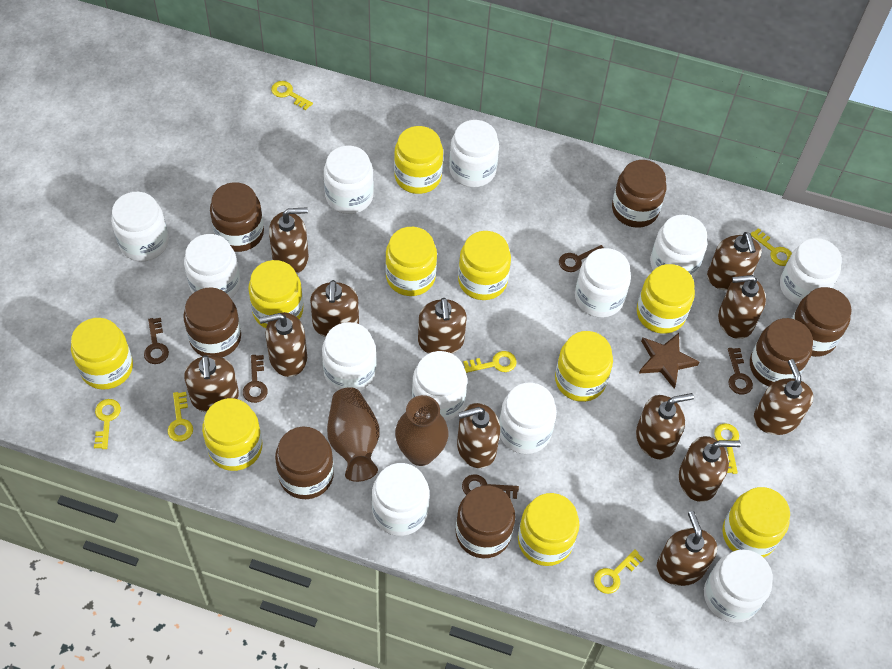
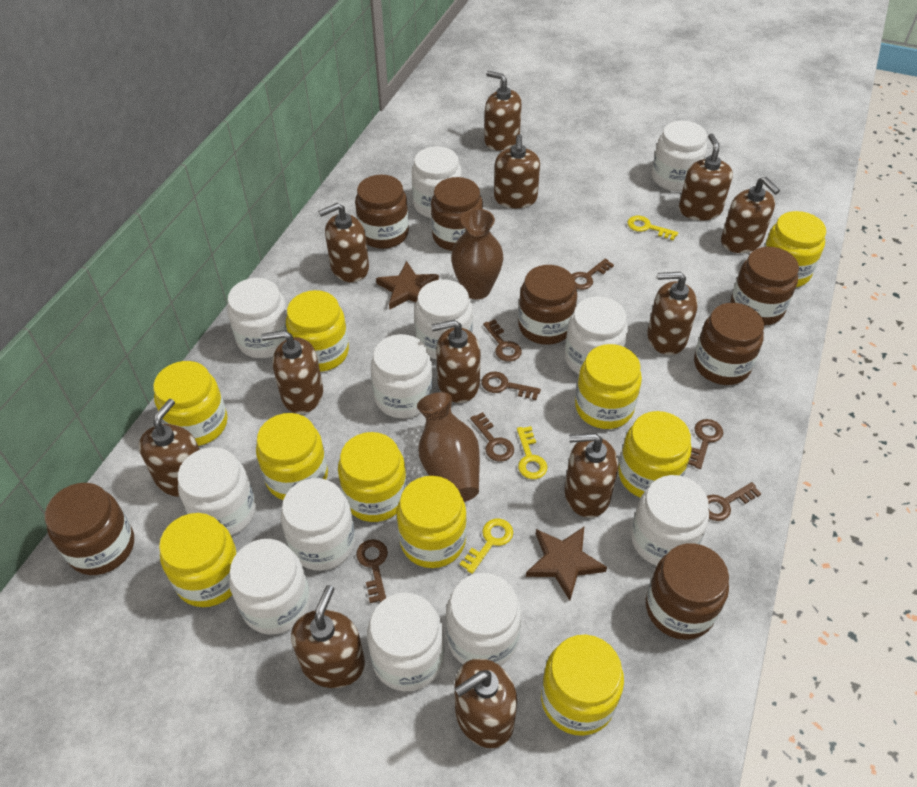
brown key: 5 -> 7
brown star: 1 -> 2
yellow key: 7 -> 3

